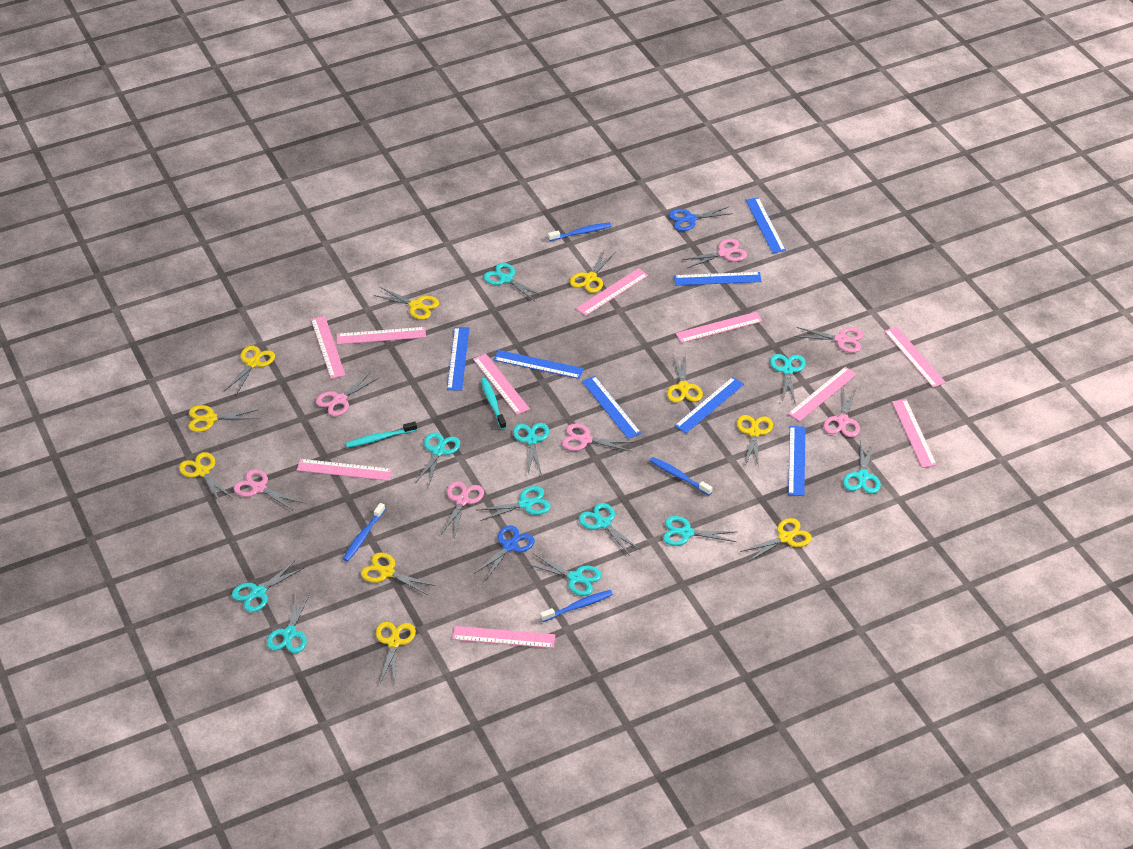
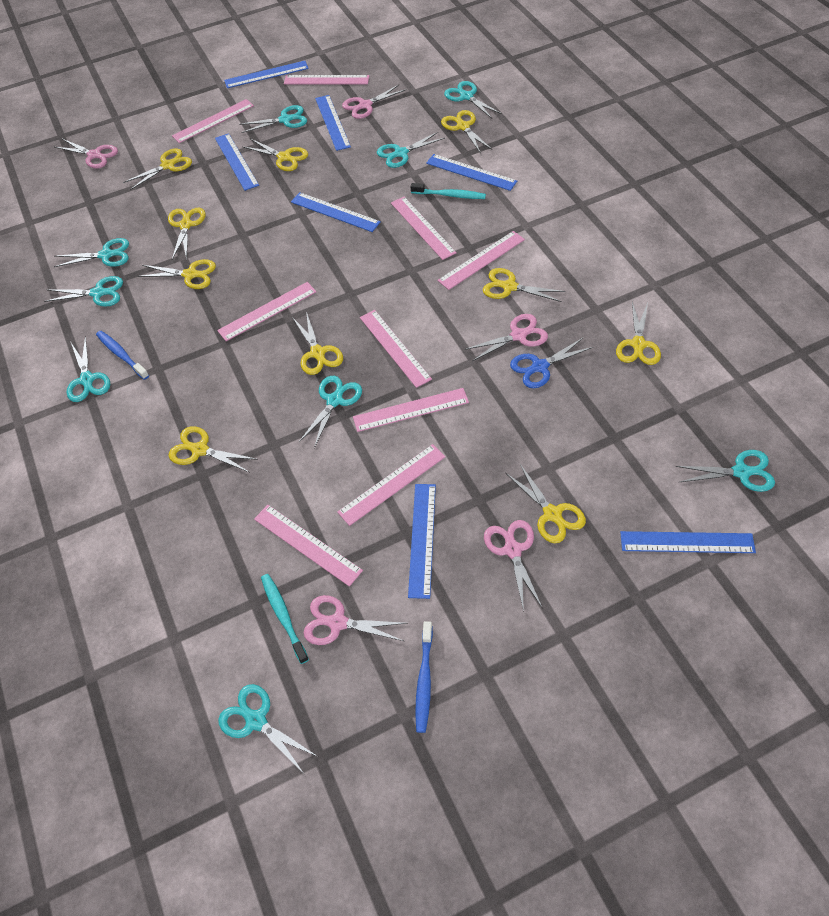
blue scissors: 2 -> 1
blue toothbrush: 4 -> 2
pink ruler: 10 -> 9
pink scissors: 7 -> 5
turquoise scissors: 11 -> 9

